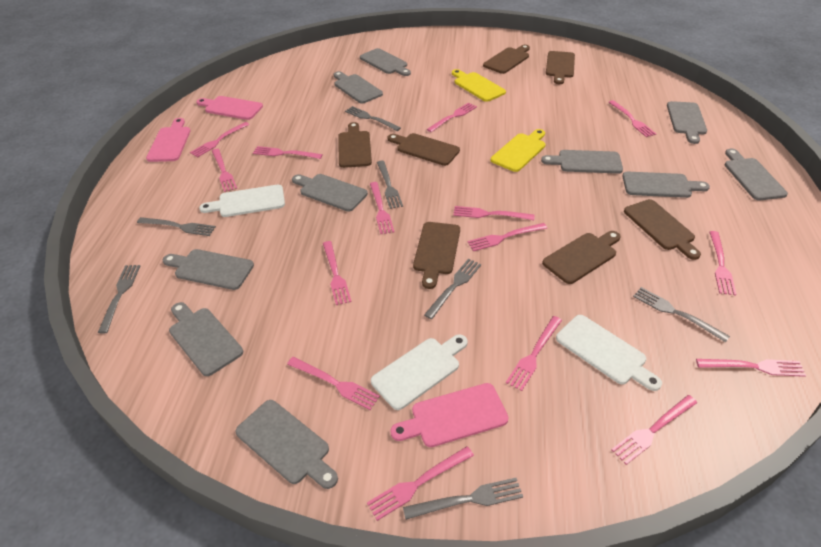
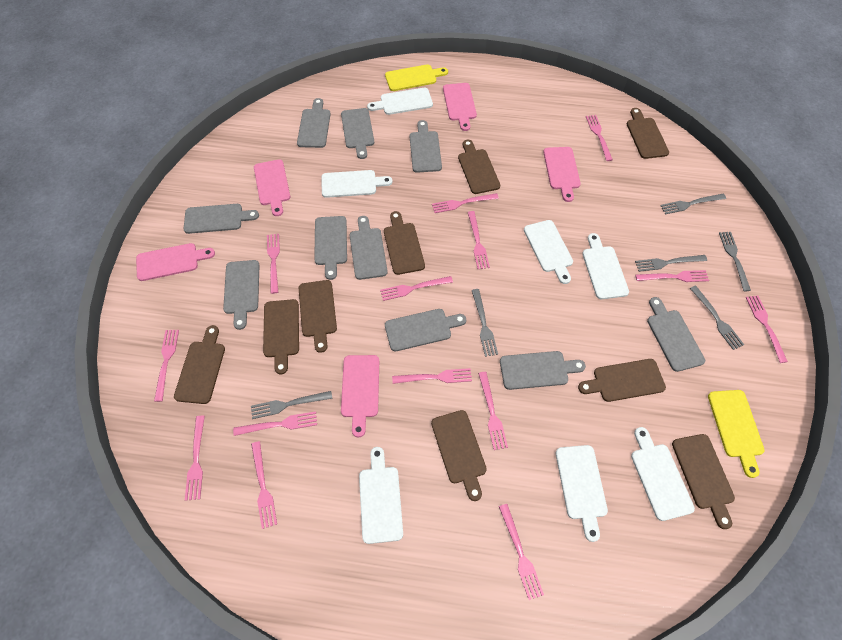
brown cutting board: 7 -> 9
grey fork: 7 -> 6
pink cutting board: 3 -> 5
pink fork: 15 -> 14
white cutting board: 3 -> 7

